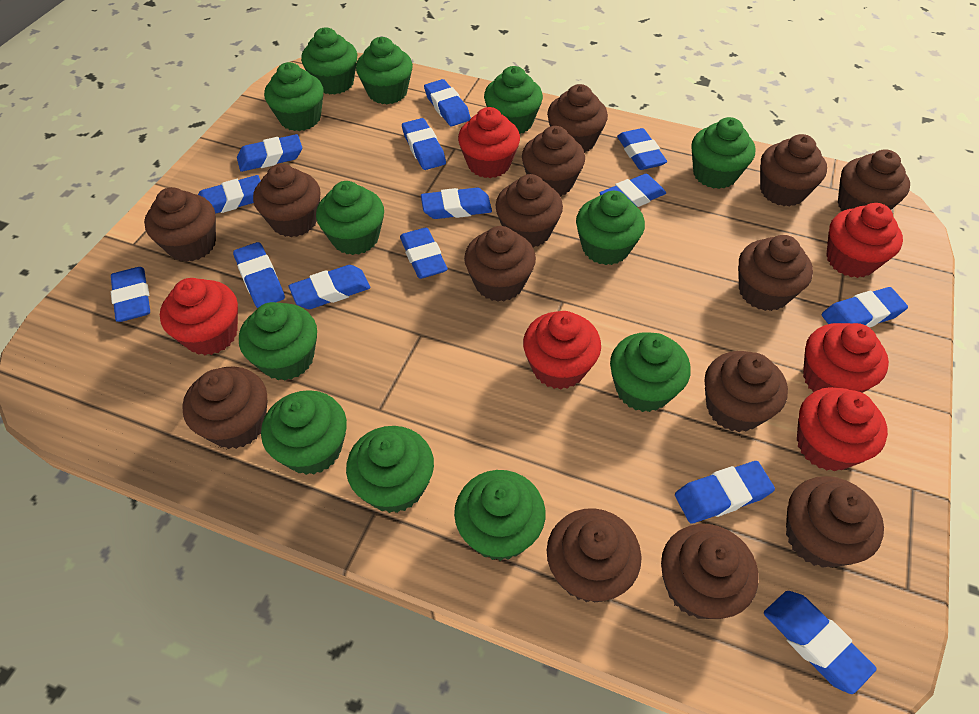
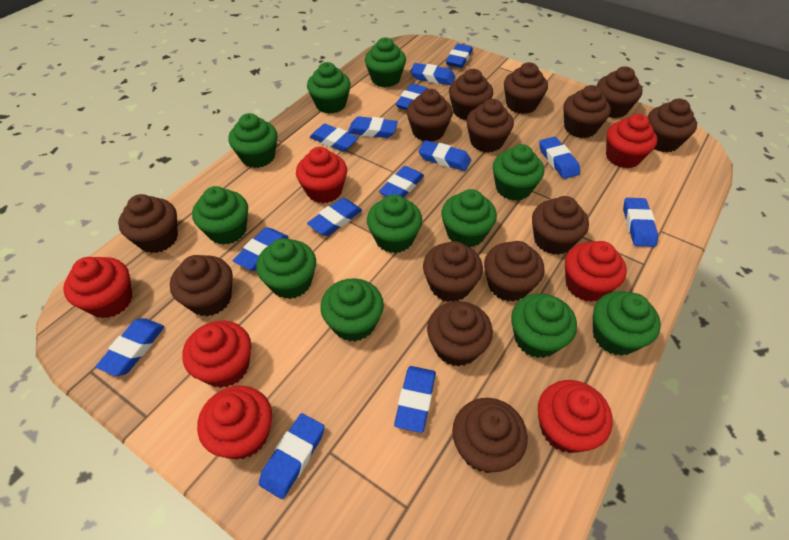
green cupcake: 12 -> 11
red cupcake: 6 -> 7

